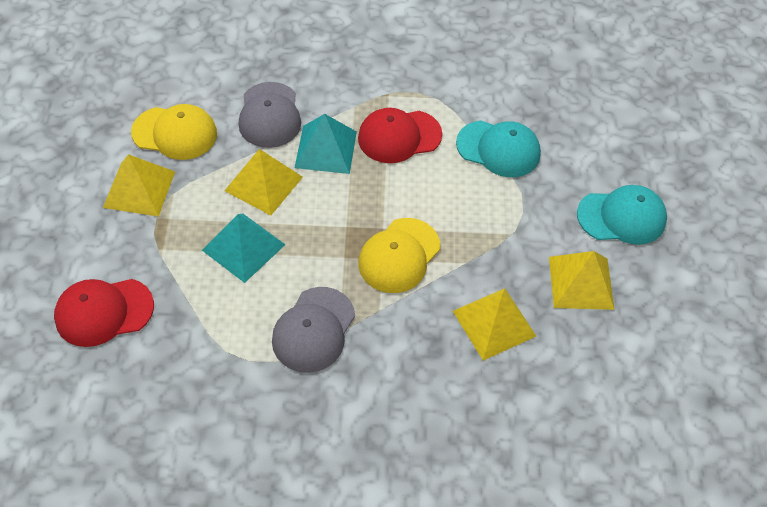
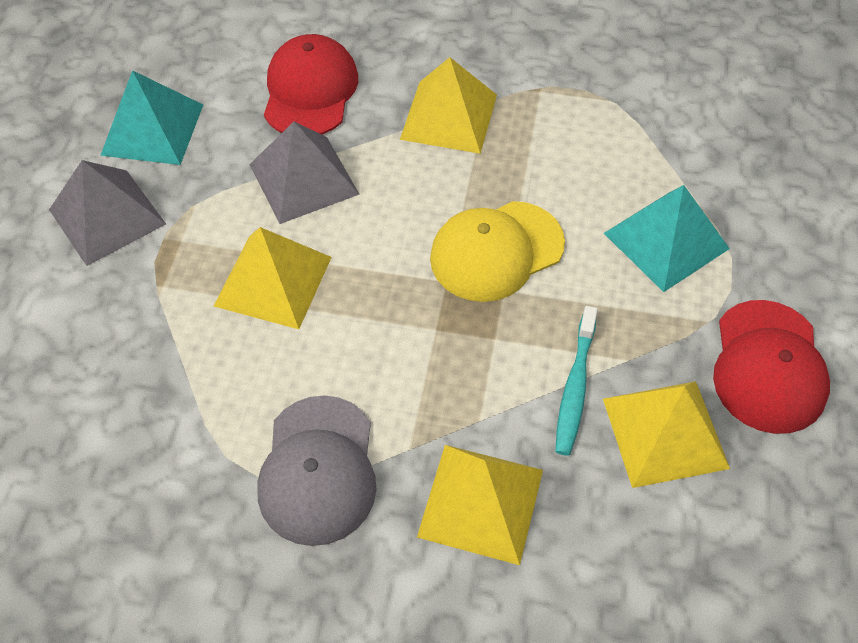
grey cap: 2 -> 1
grey pyramid: 0 -> 2
turquoise cap: 2 -> 0
turquoise toothbrush: 0 -> 1
yellow cap: 2 -> 1

